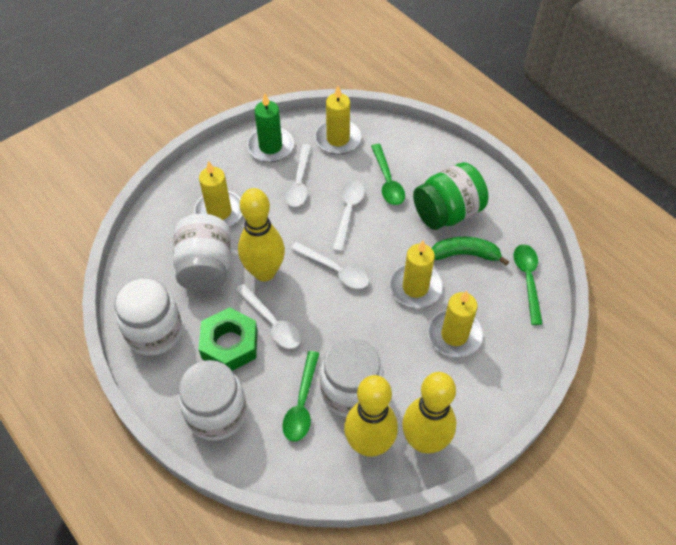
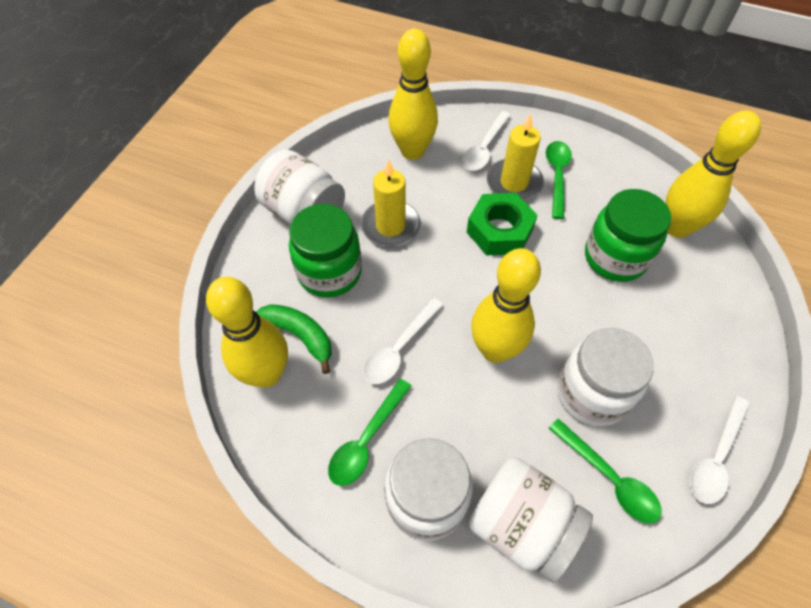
green candle: 1 -> 0
green jar: 1 -> 2
white spoon: 4 -> 3
yellow bowling pin: 3 -> 4
yellow candle: 4 -> 2

